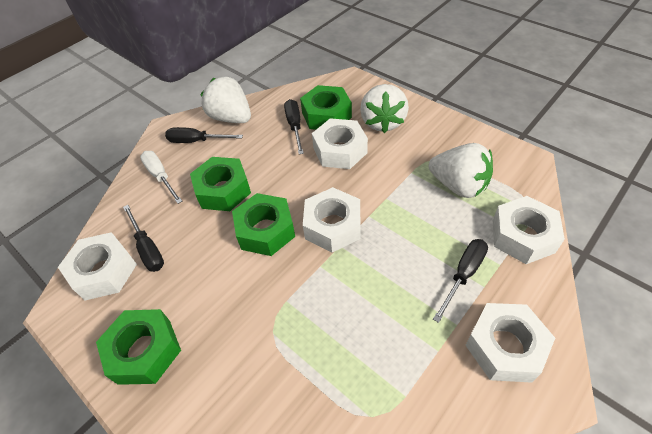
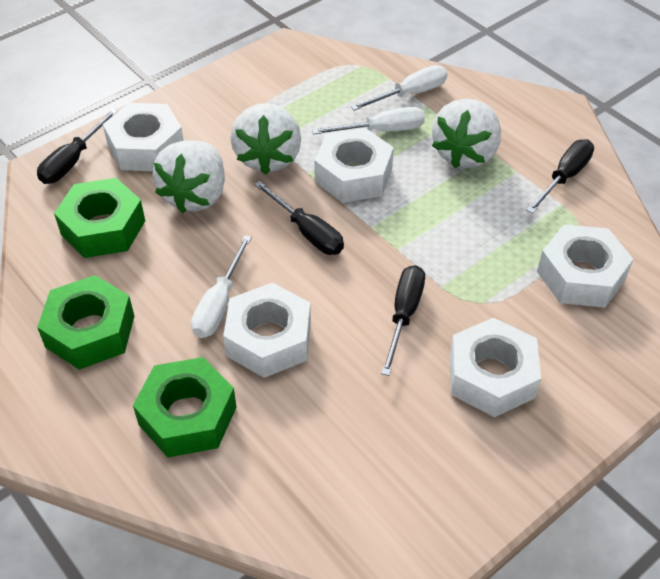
green nut: 4 -> 3
white screwdriver: 1 -> 3

